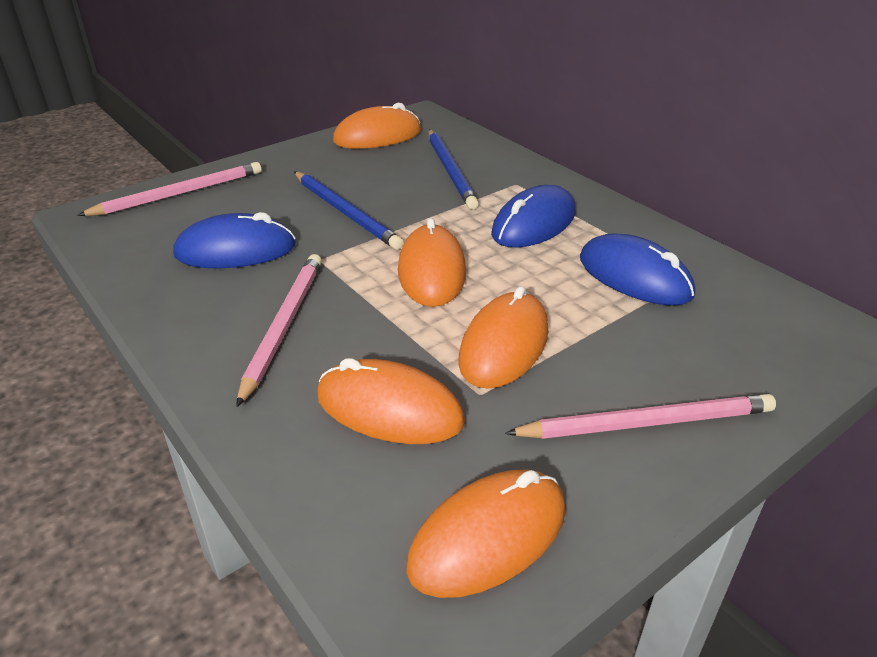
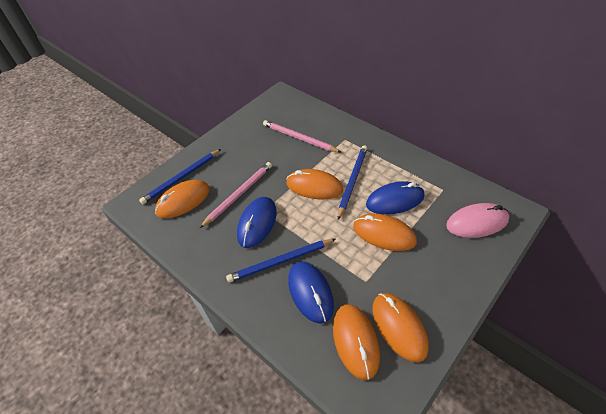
blue pencil: 2 -> 3
pink mouse: 0 -> 1
pink pencil: 3 -> 2

